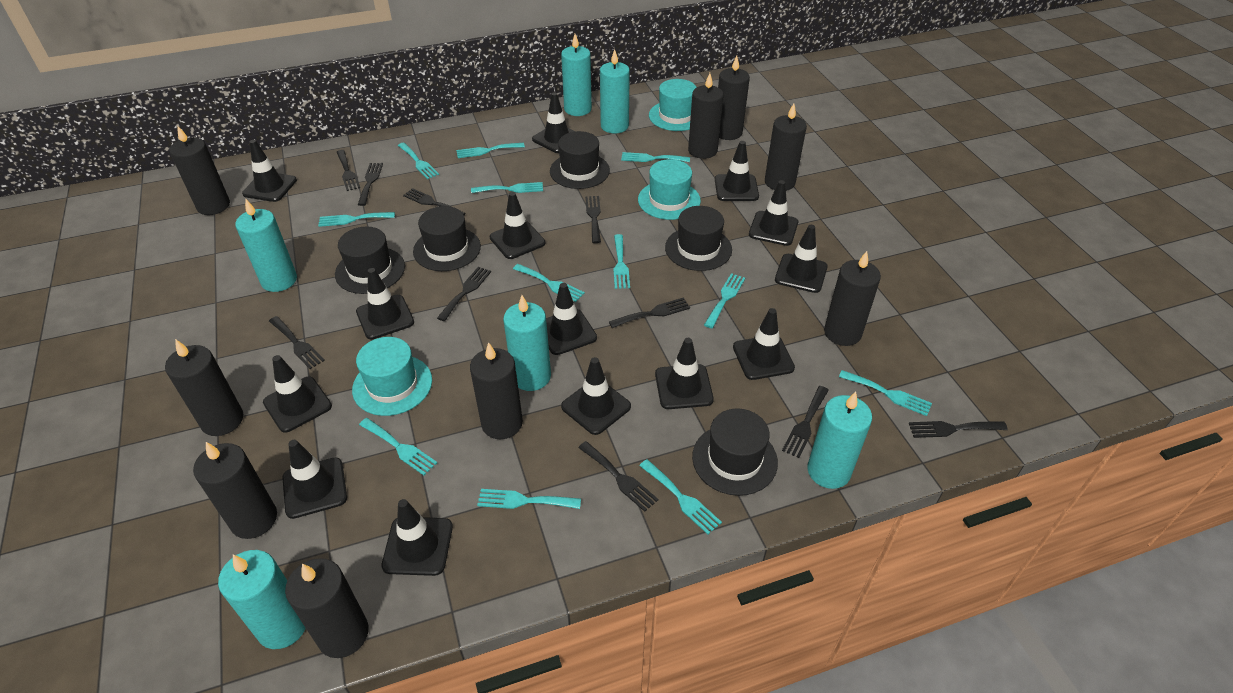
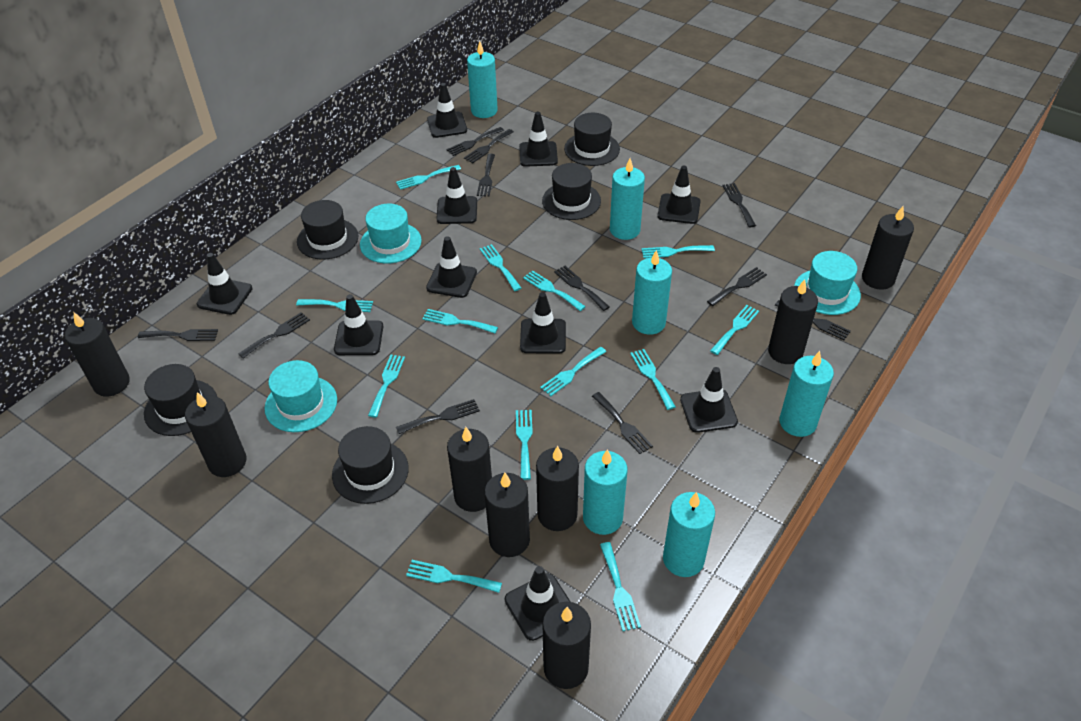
black candle: 9 -> 8
black fork: 10 -> 11
black traffic cone: 14 -> 10
turquoise fork: 12 -> 13

